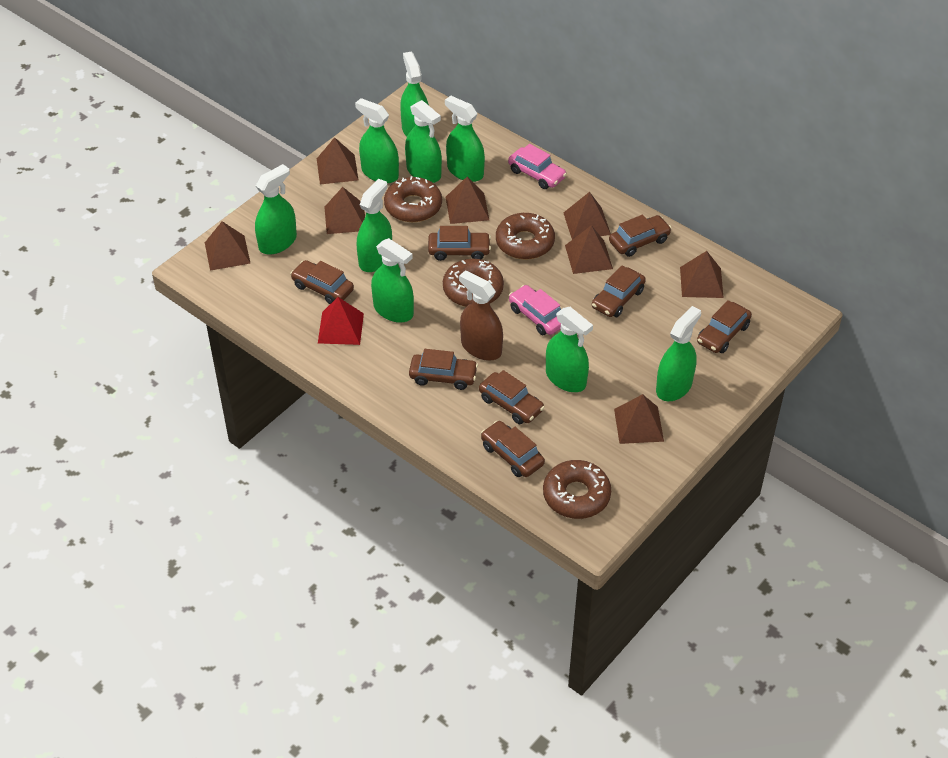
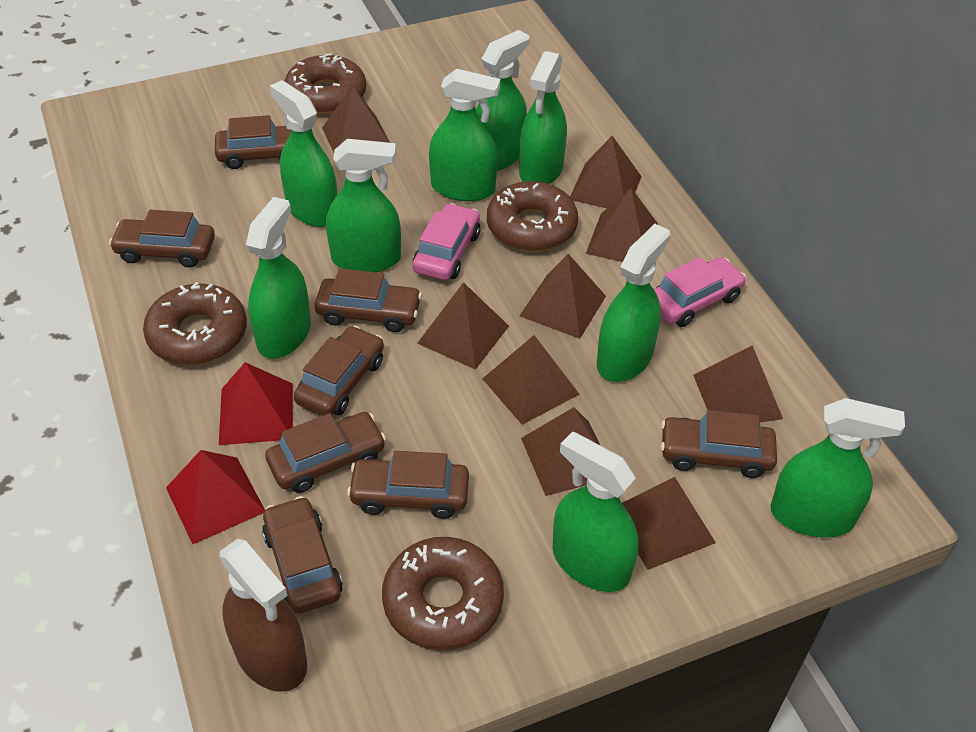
brown pyramid: 8 -> 9
red pyramid: 1 -> 2

